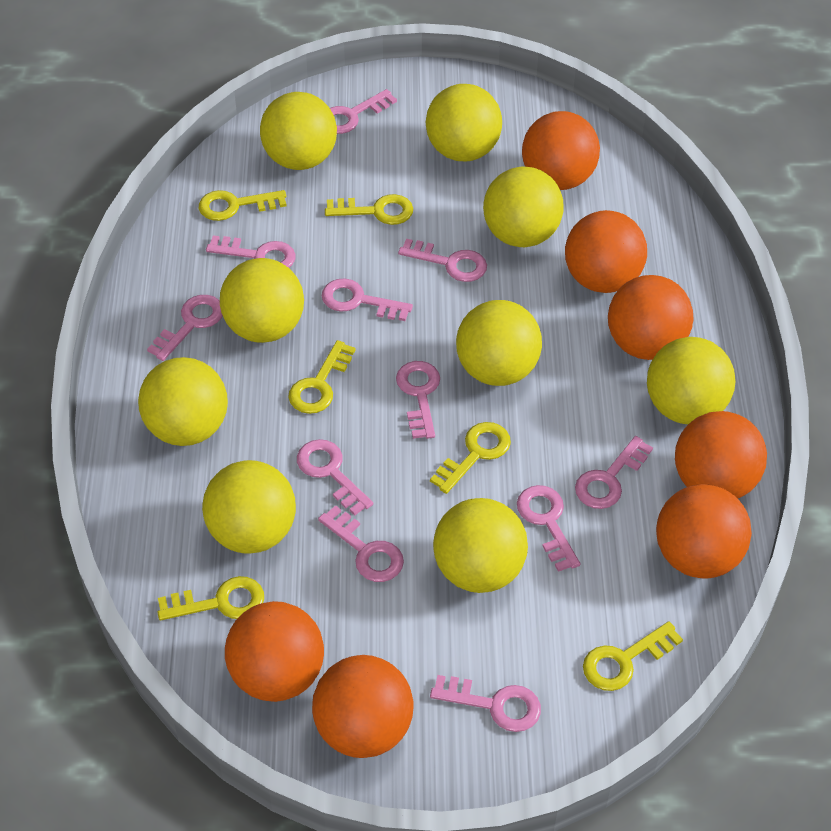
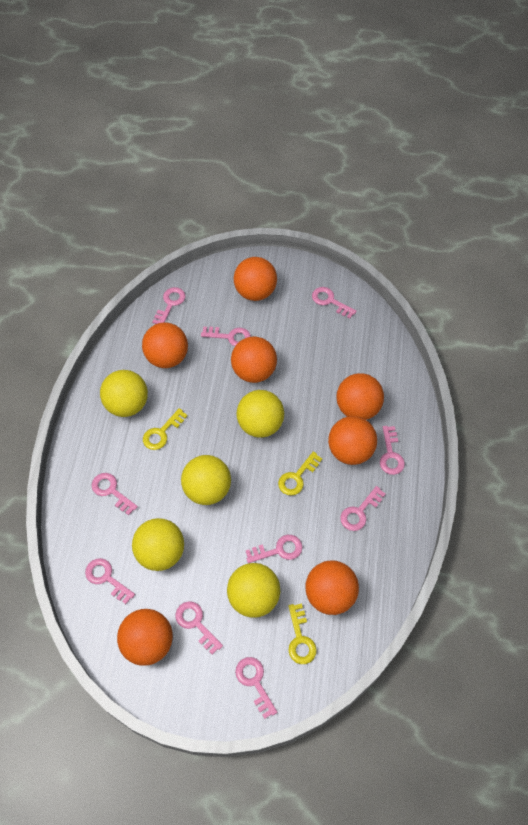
pink key: 11 -> 10
yellow ball: 9 -> 5
yellow key: 6 -> 3

